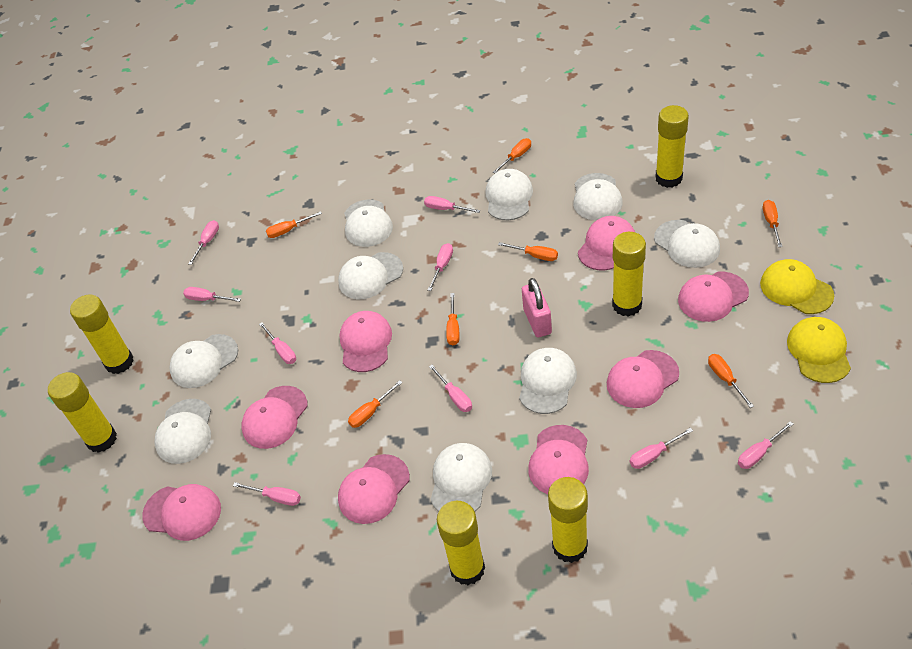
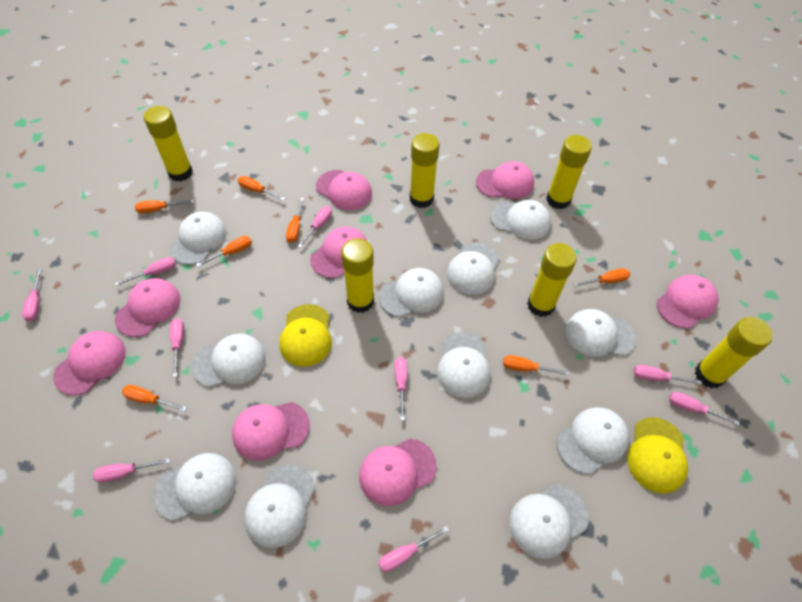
pink padlock: 1 -> 0
white cap: 9 -> 11

